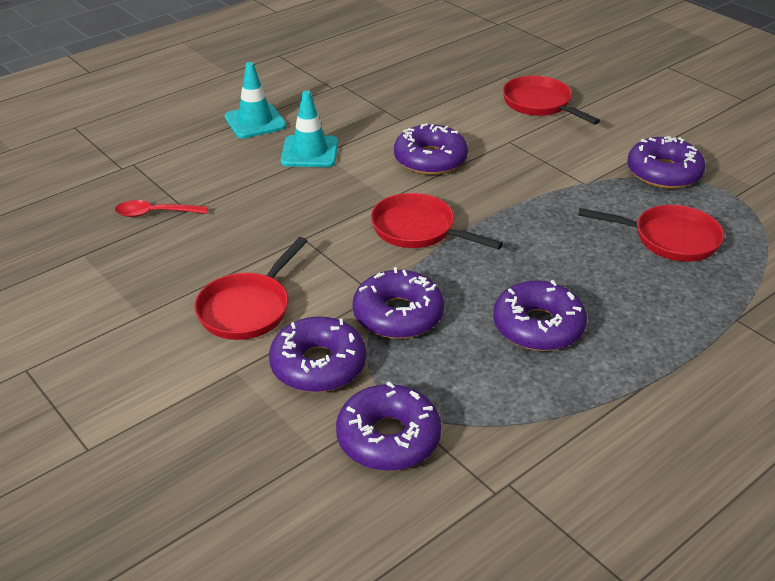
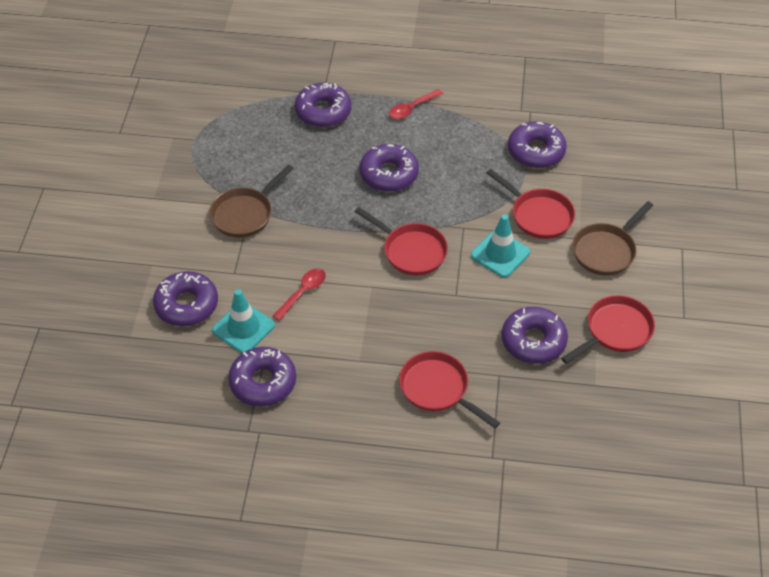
brown pan: 0 -> 2
red spoon: 1 -> 2

